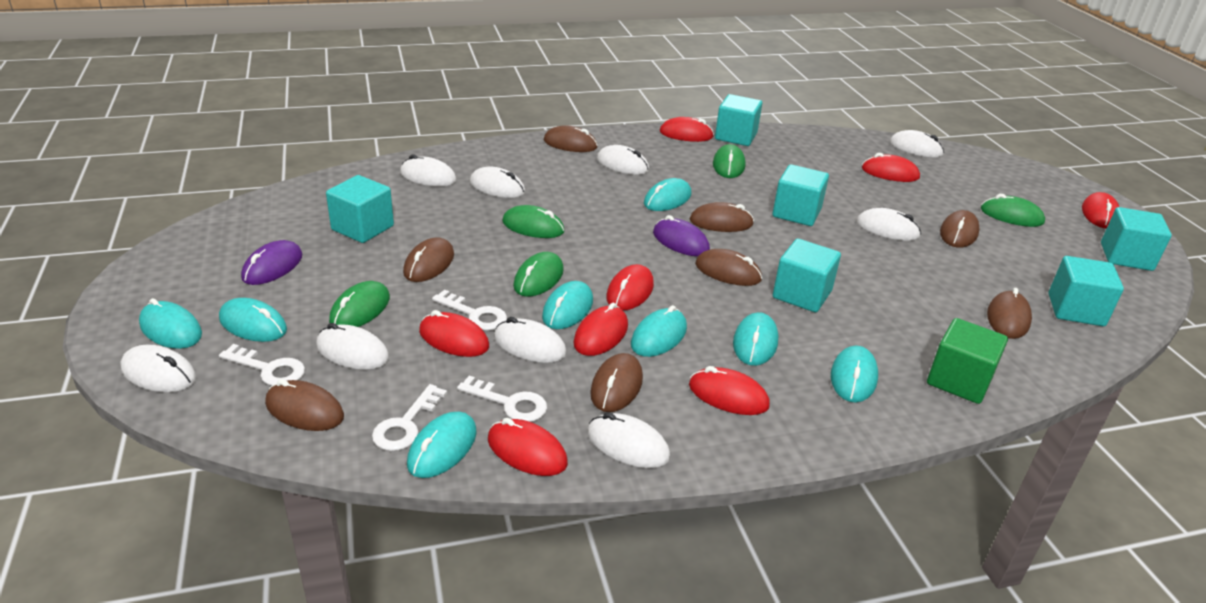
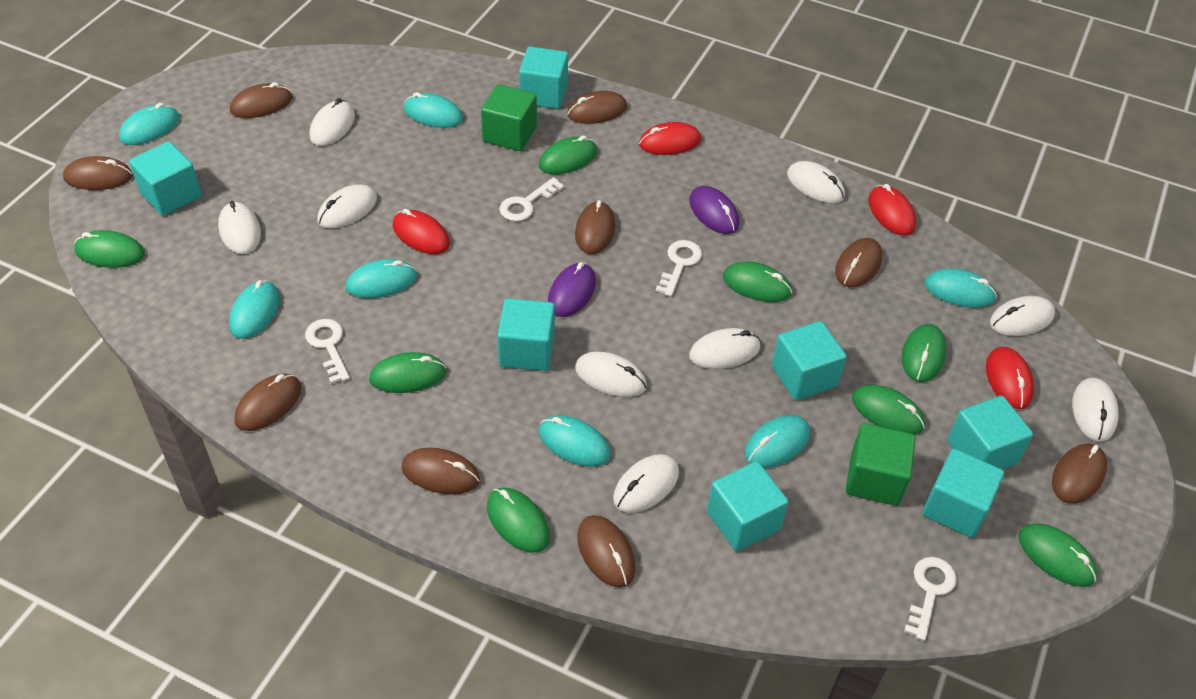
brown mouse: 8 -> 9
green cube: 1 -> 2
green mouse: 5 -> 8
red mouse: 8 -> 4
turquoise cube: 6 -> 7
turquoise mouse: 8 -> 7

